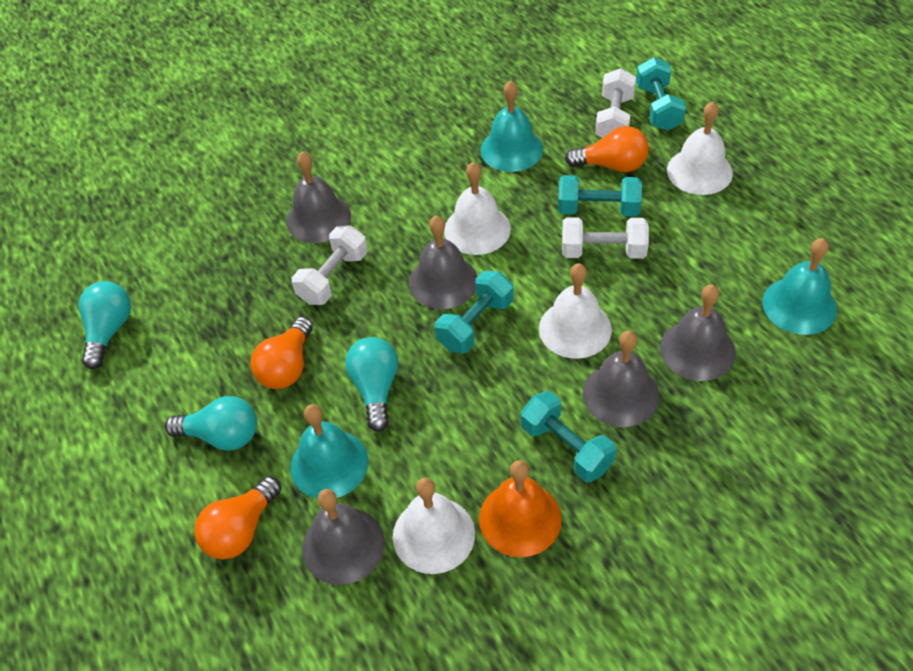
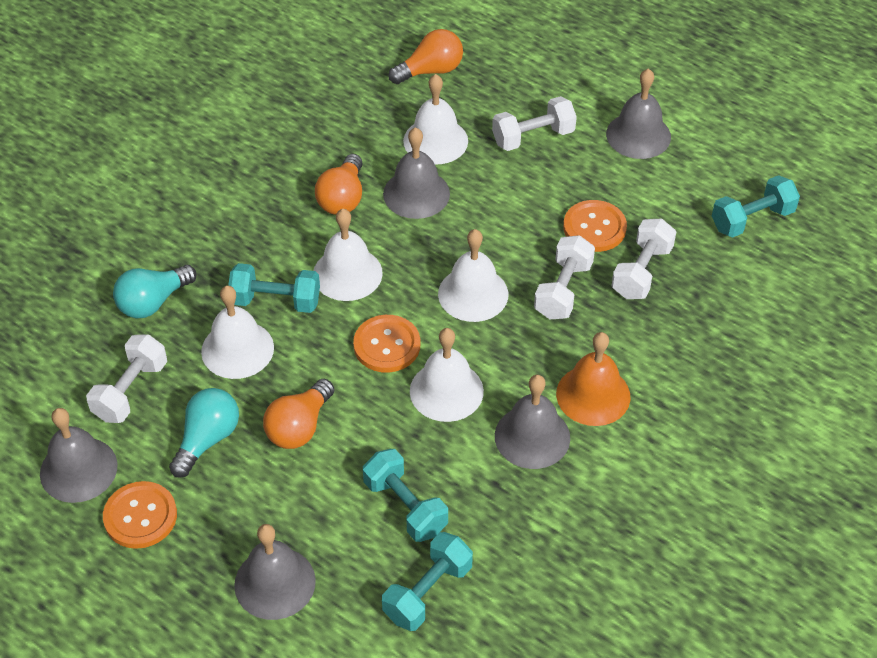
orange button: 0 -> 3
turquoise bell: 3 -> 0
turquoise light bulb: 3 -> 2
white bell: 4 -> 5
white dumbbell: 3 -> 4

